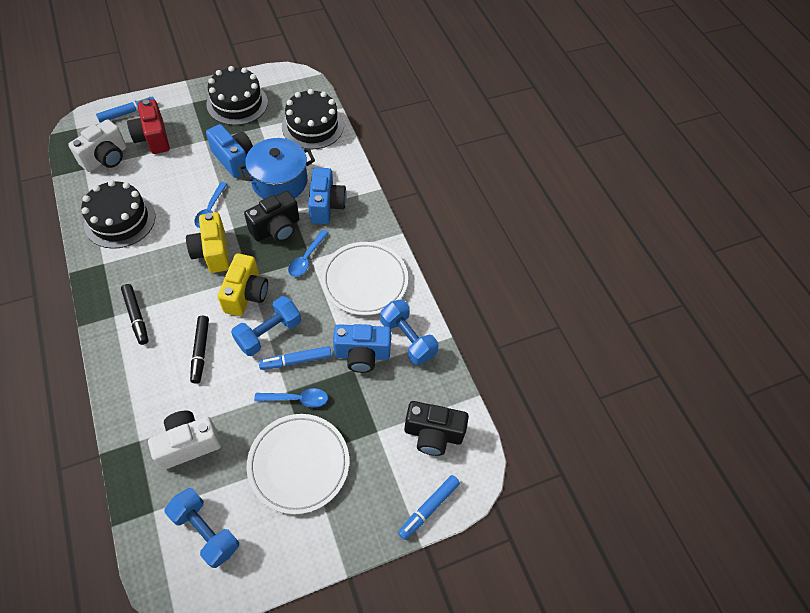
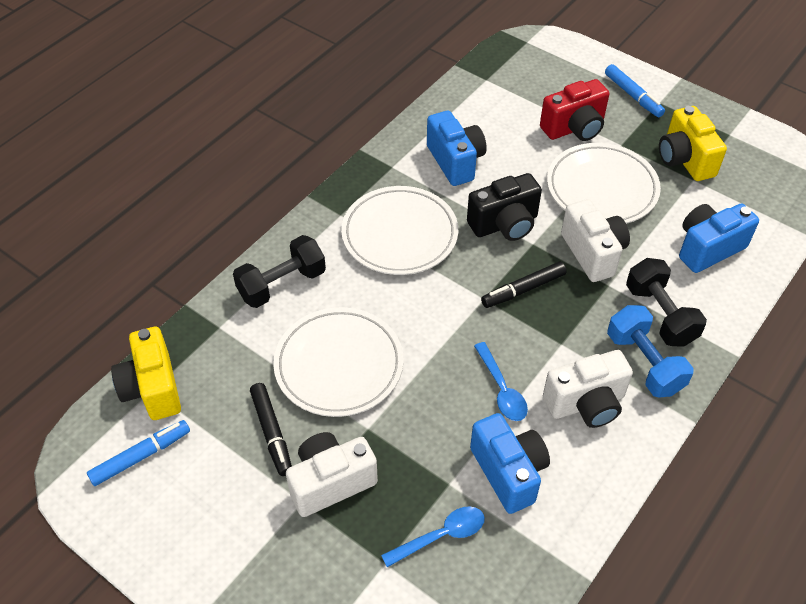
black cake: 3 -> 0
black camera: 2 -> 1
black dumbbell: 0 -> 2
blue dumbbell: 3 -> 1
blue marker: 3 -> 2
blue pot: 1 -> 0
blue spoon: 3 -> 2
white camera: 2 -> 3
white plate: 2 -> 3

